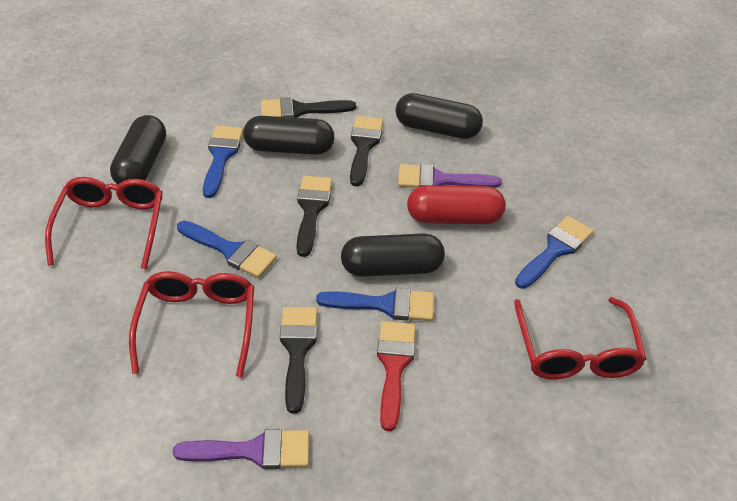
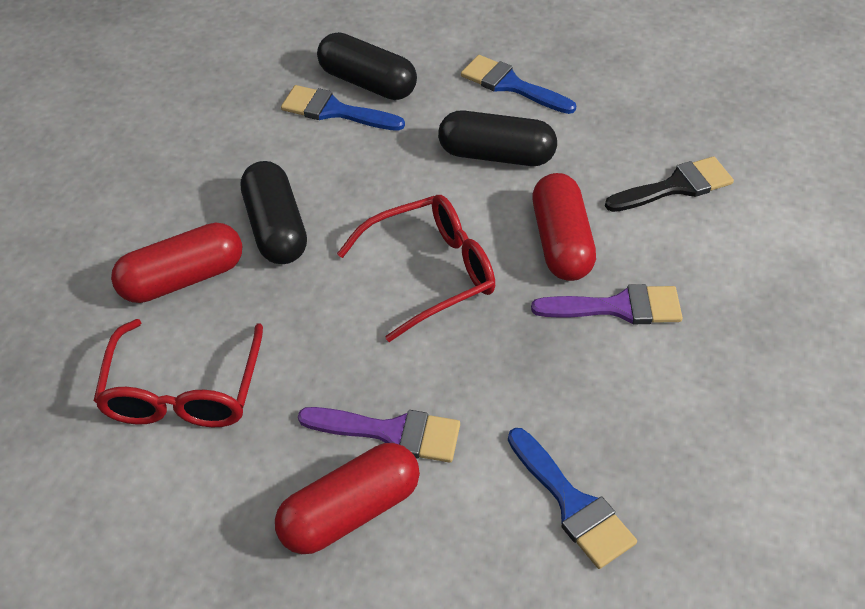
black brush: 4 -> 1
black capsule: 4 -> 3
blue brush: 4 -> 3
red brush: 1 -> 0
red capsule: 1 -> 3
red glasses: 3 -> 2

